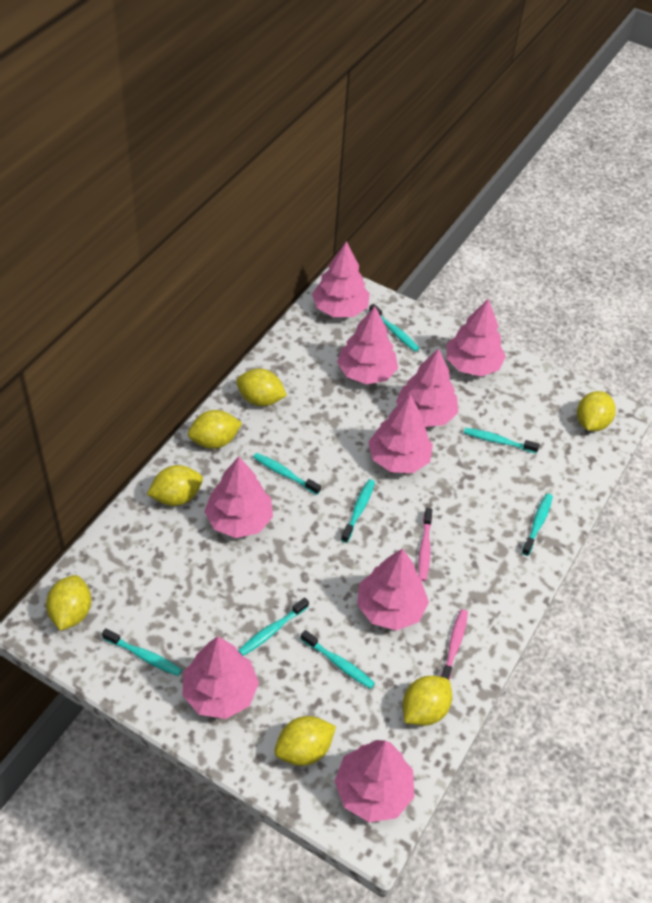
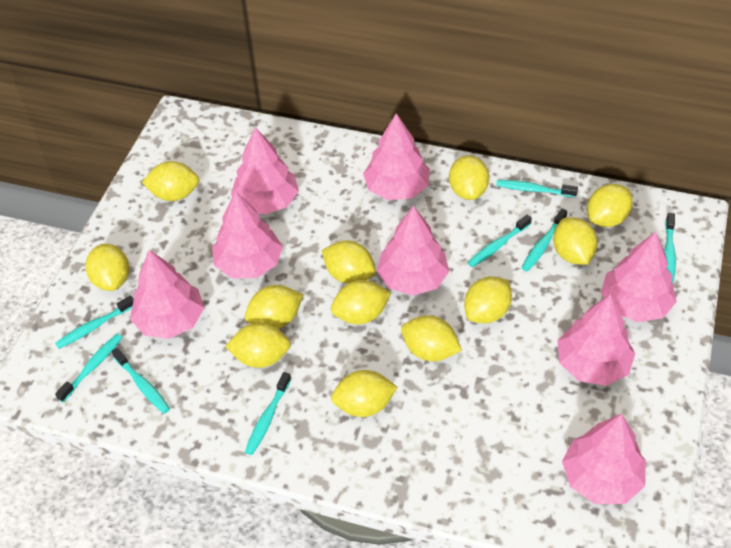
pink toothbrush: 2 -> 0
pink tree: 9 -> 8
yellow lemon: 7 -> 12

